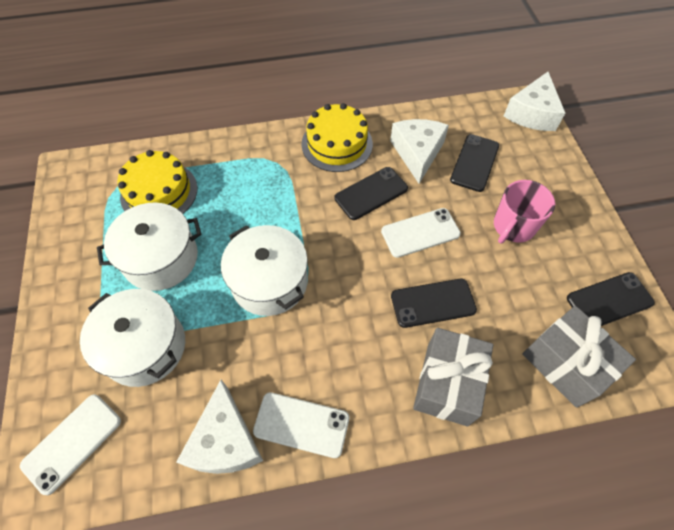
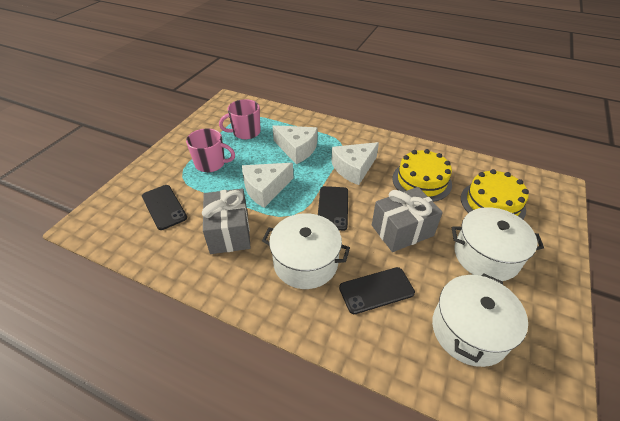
black phone: 4 -> 3
pink mug: 1 -> 2
white phone: 3 -> 0

